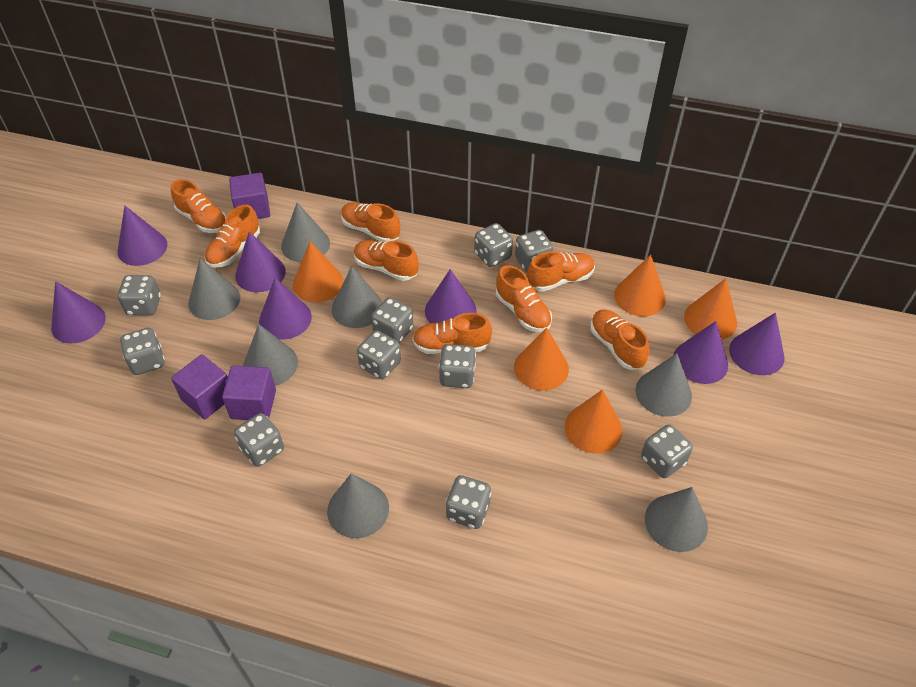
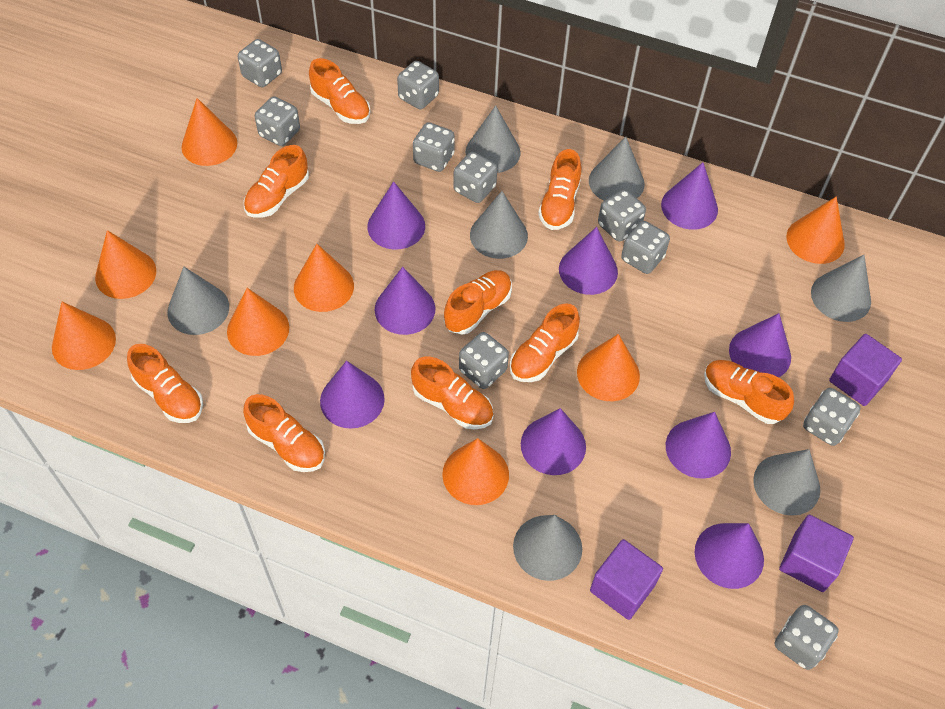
orange cone: 5 -> 8
orange shoe: 8 -> 9
purple cone: 7 -> 9

